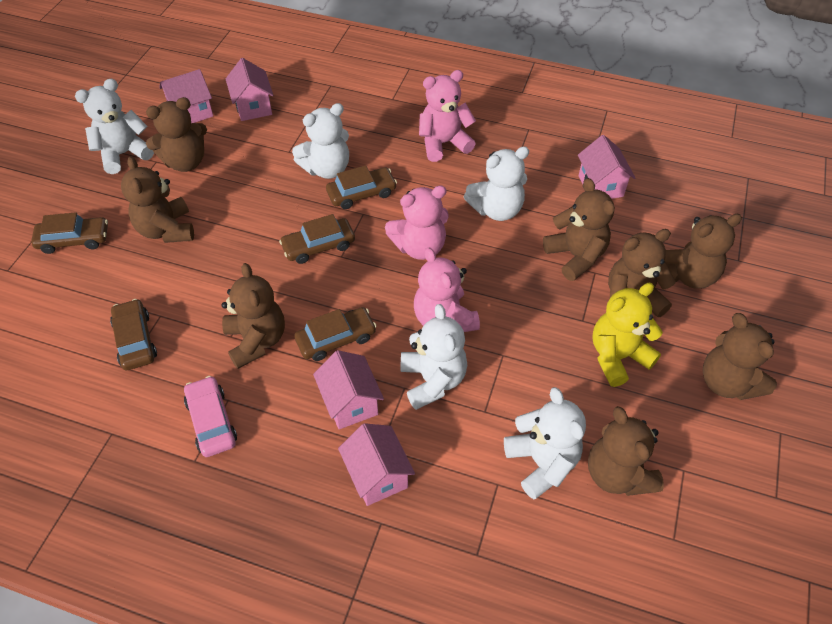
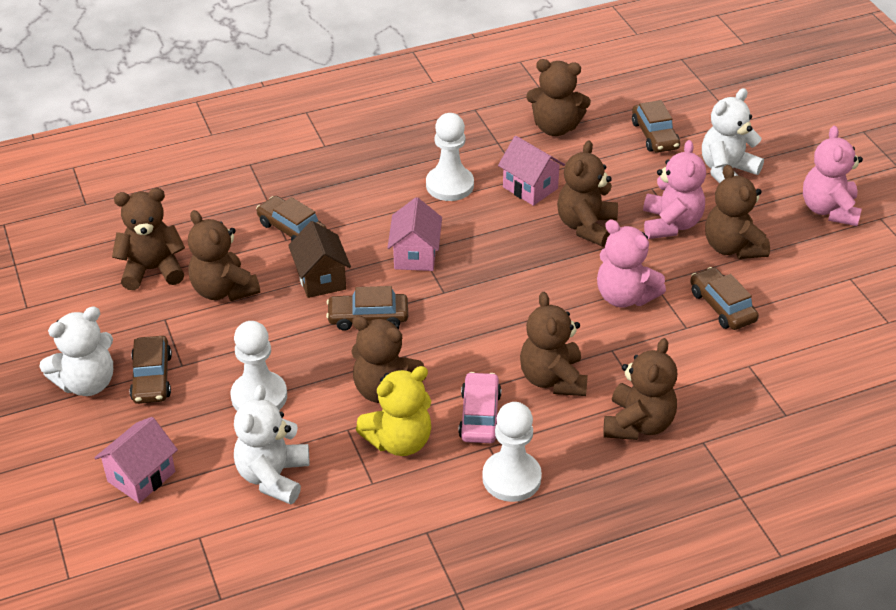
brown house: 0 -> 1
pink house: 5 -> 3
white pawn: 0 -> 3
white teddy bear: 5 -> 3

